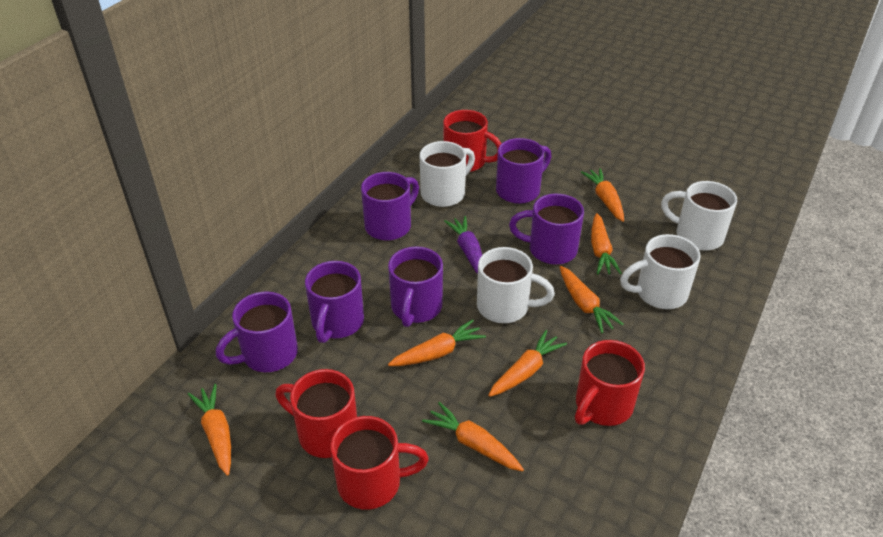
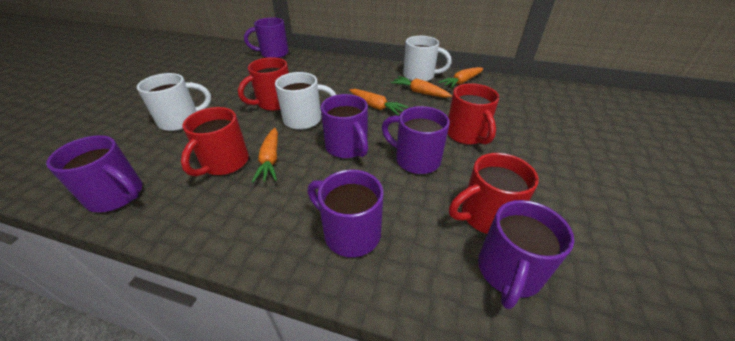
orange carrot: 7 -> 4
purple carrot: 1 -> 0
white mug: 4 -> 3

